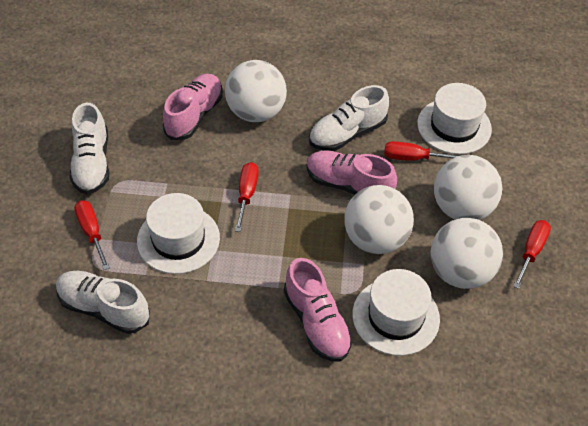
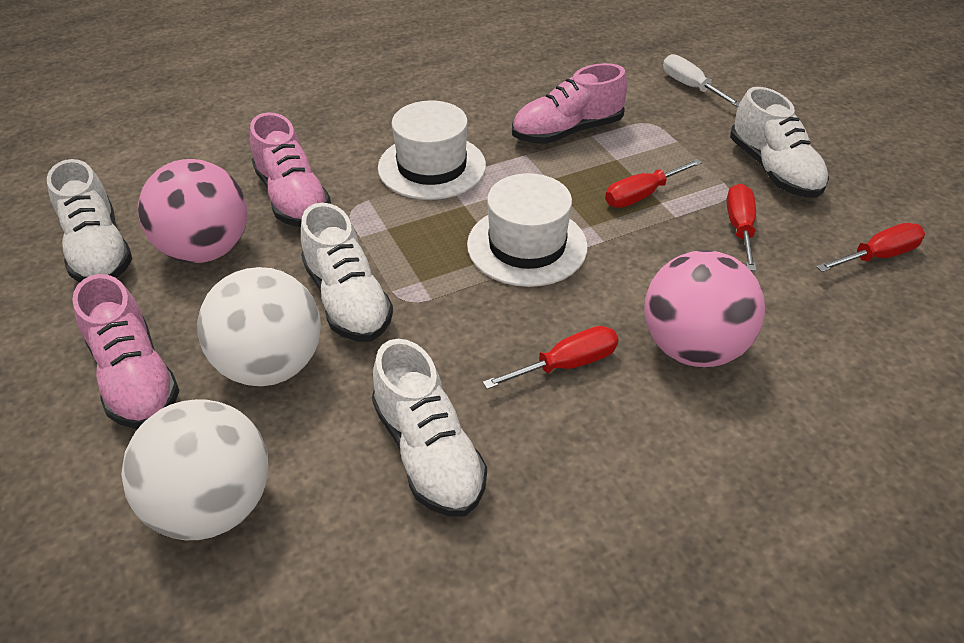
pink ball: 0 -> 2
white ball: 4 -> 2
white hat: 3 -> 2
white screwdriver: 0 -> 1
white shoe: 3 -> 4

